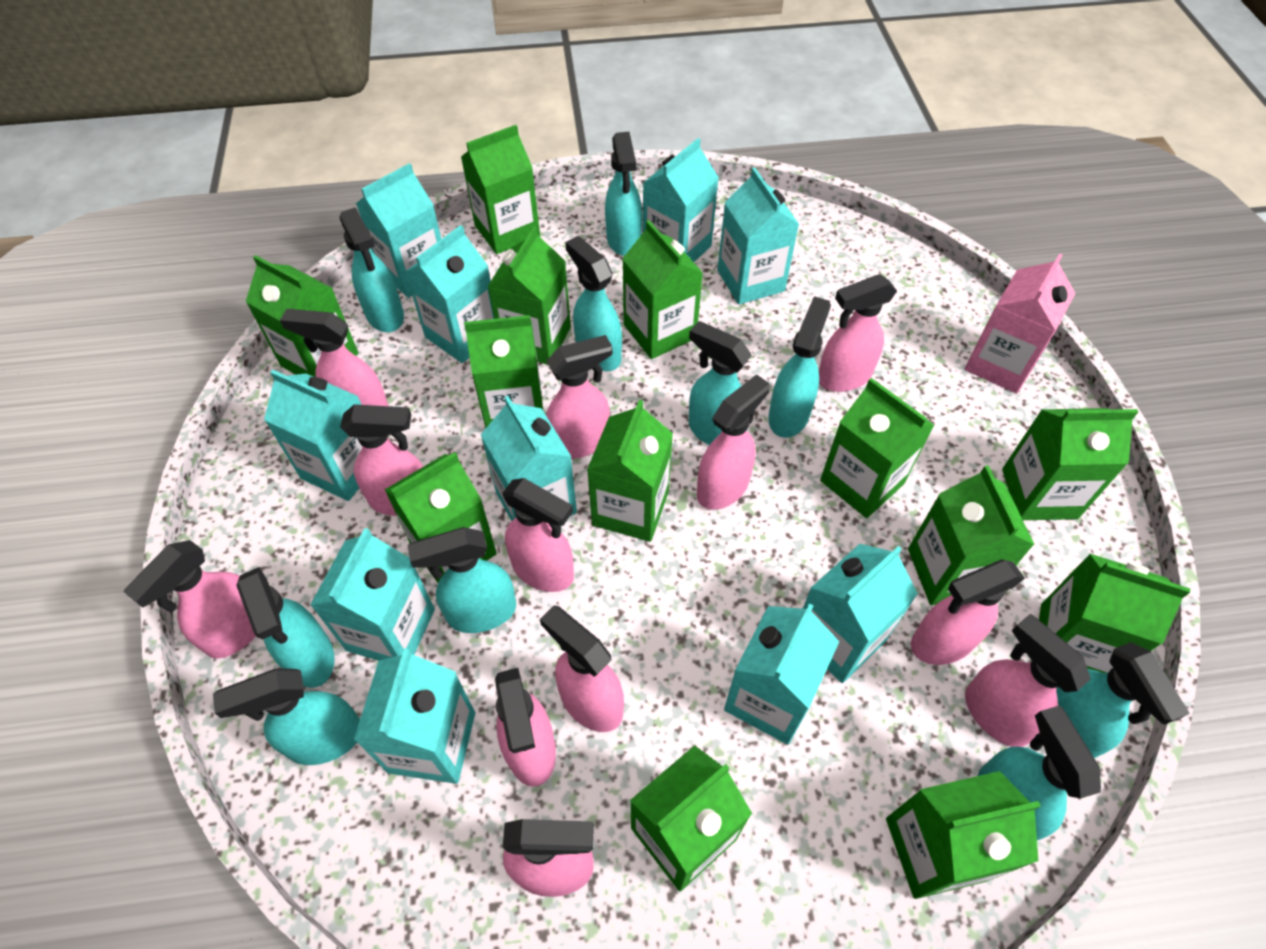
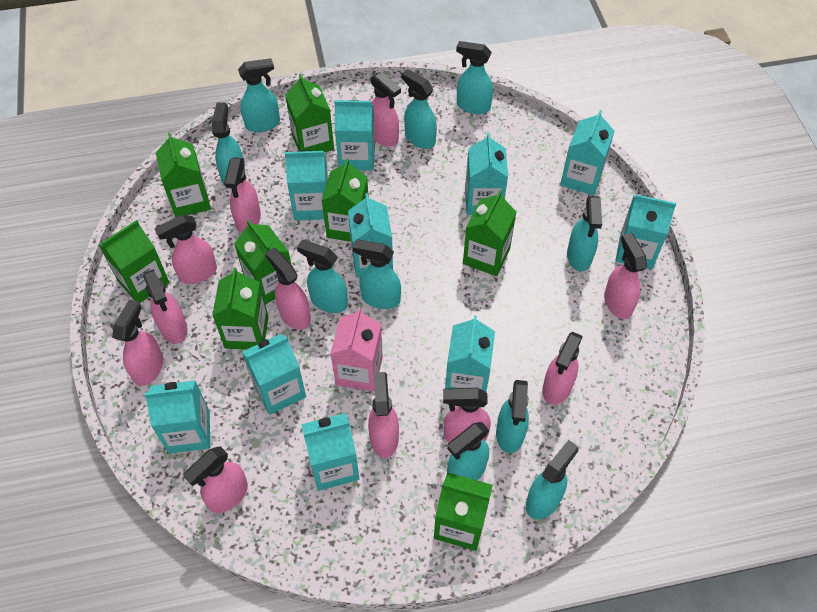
green carton: 13 -> 8
pink spray bottle: 12 -> 11

